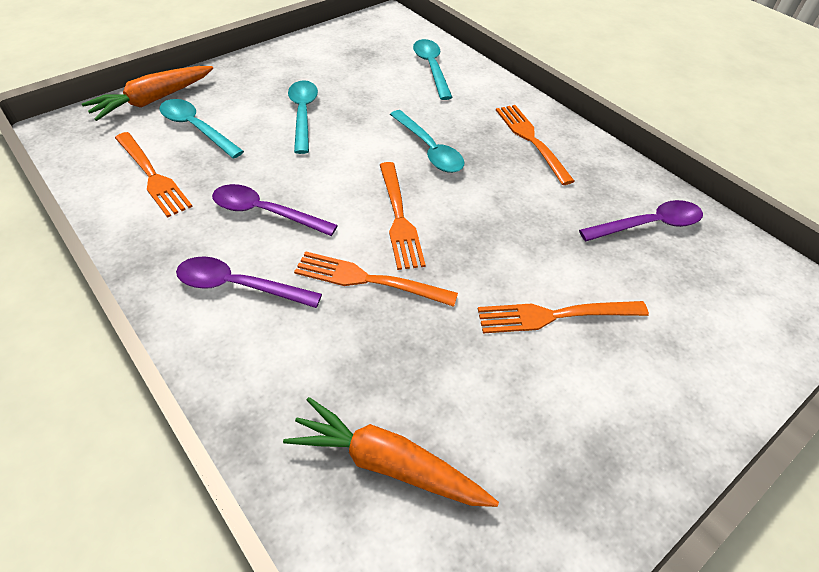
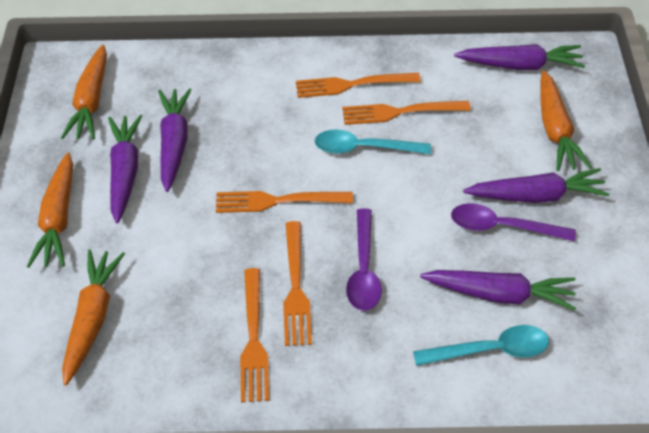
orange carrot: 2 -> 4
purple carrot: 0 -> 5
purple spoon: 3 -> 2
turquoise spoon: 4 -> 2

